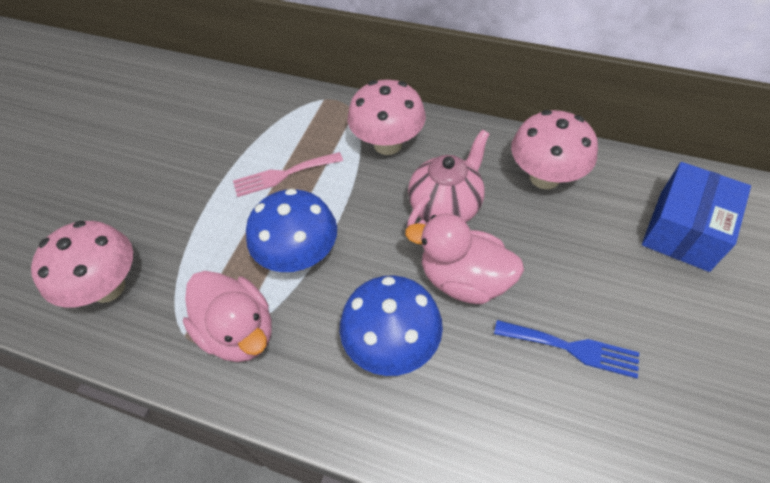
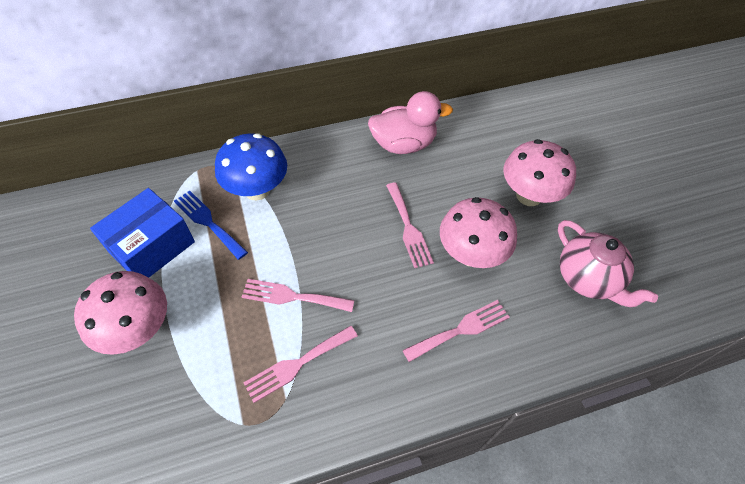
blue mushroom: 2 -> 1
pink duck: 2 -> 1
pink fork: 1 -> 4

